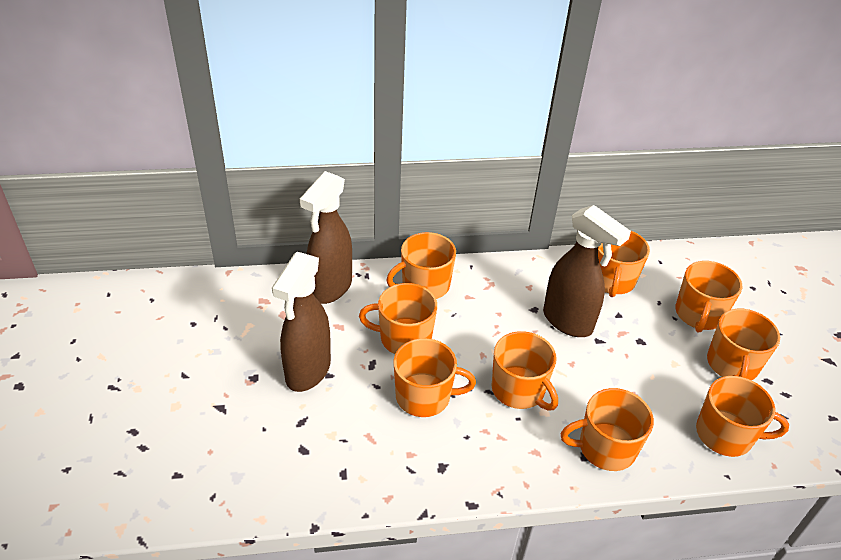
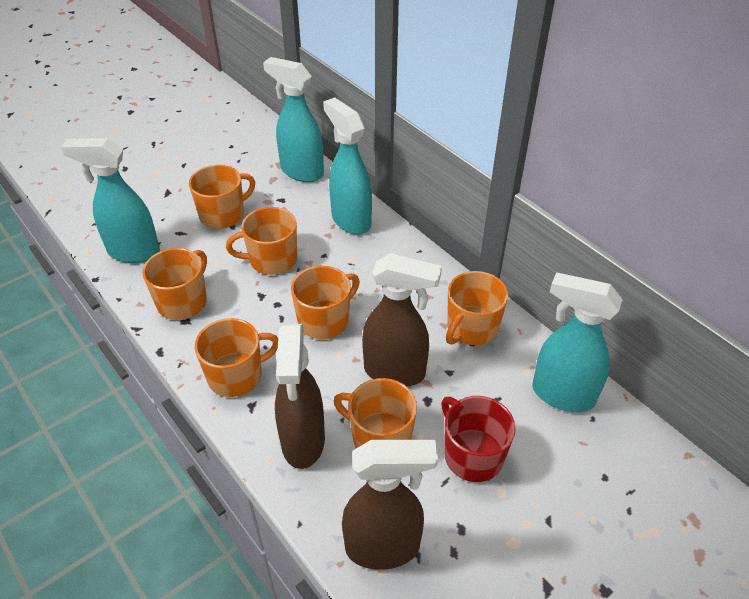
orange mug: 9 -> 7
red mug: 0 -> 1
turquoise spray bottle: 0 -> 4

